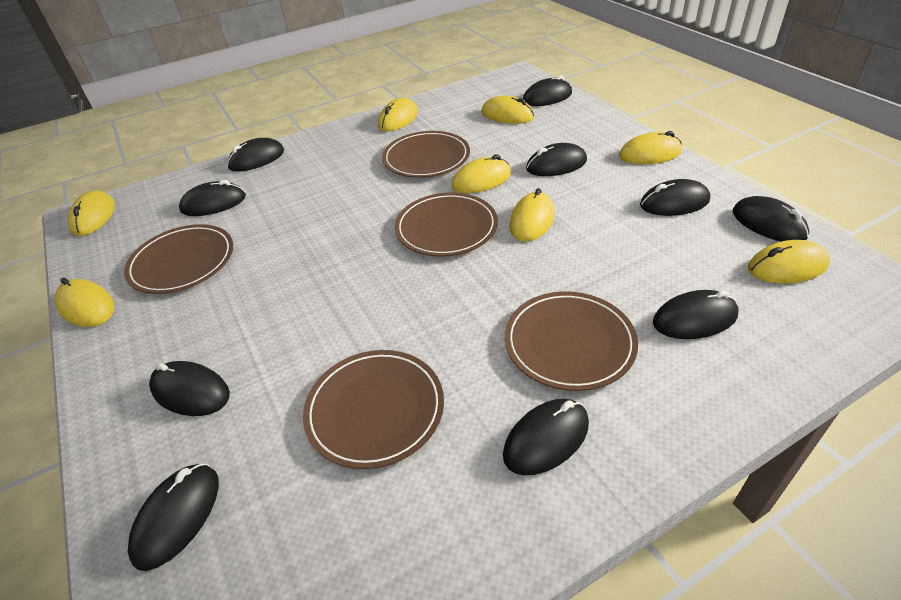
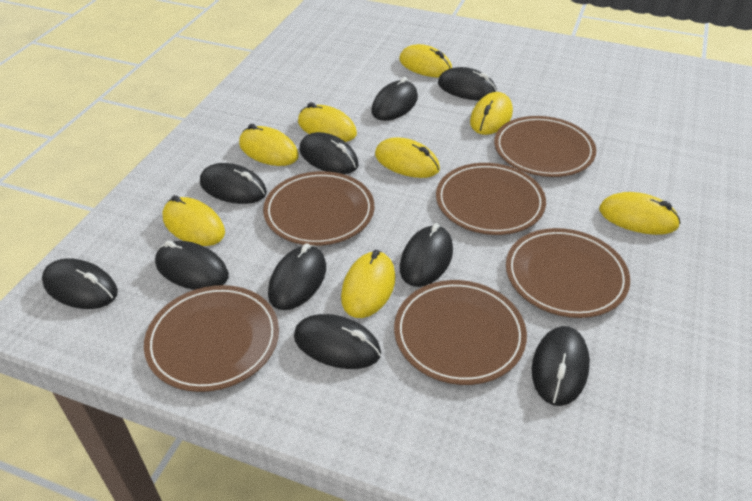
brown plate: 5 -> 6

